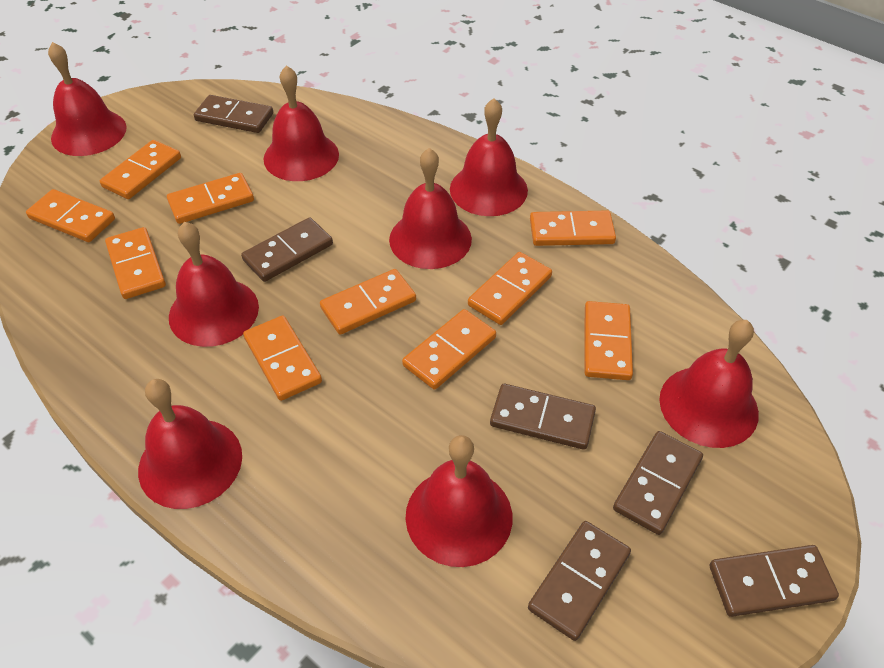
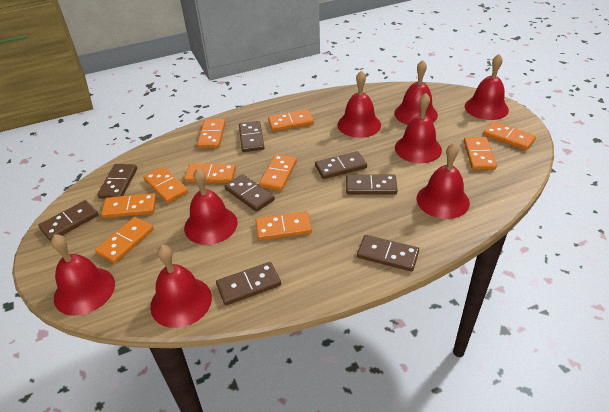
brown domino: 6 -> 8

